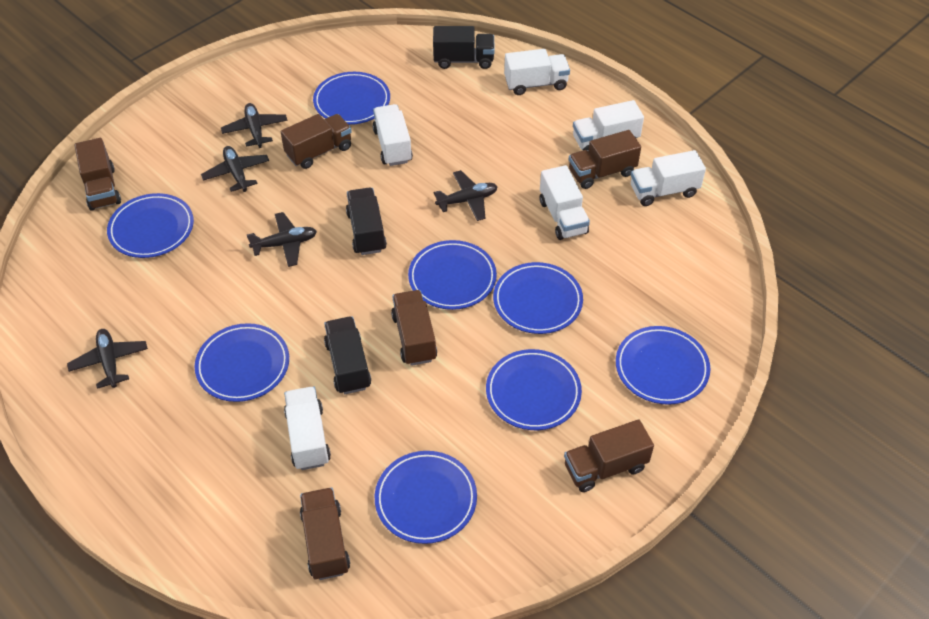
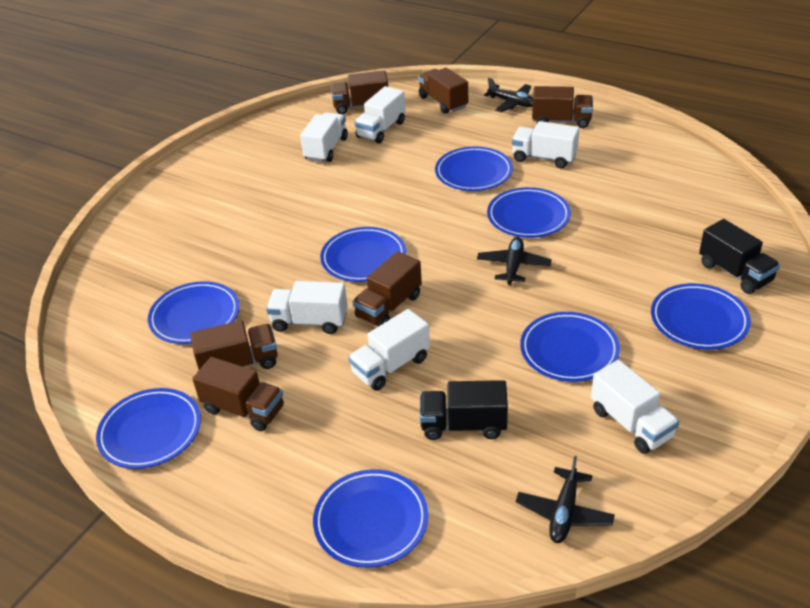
black plane: 5 -> 3
black truck: 3 -> 2

